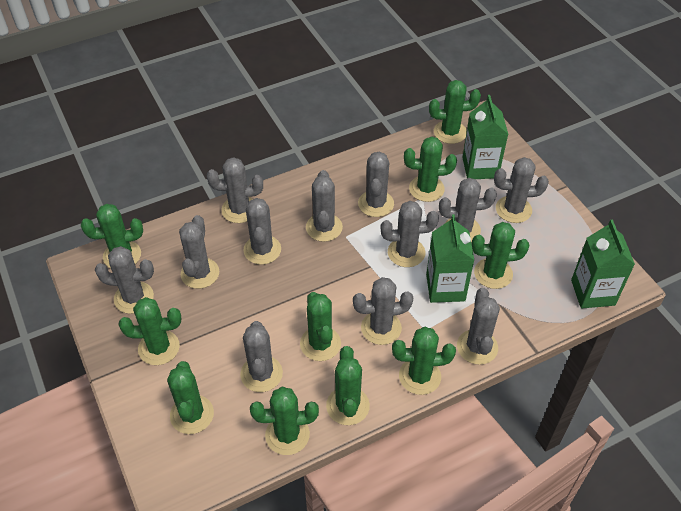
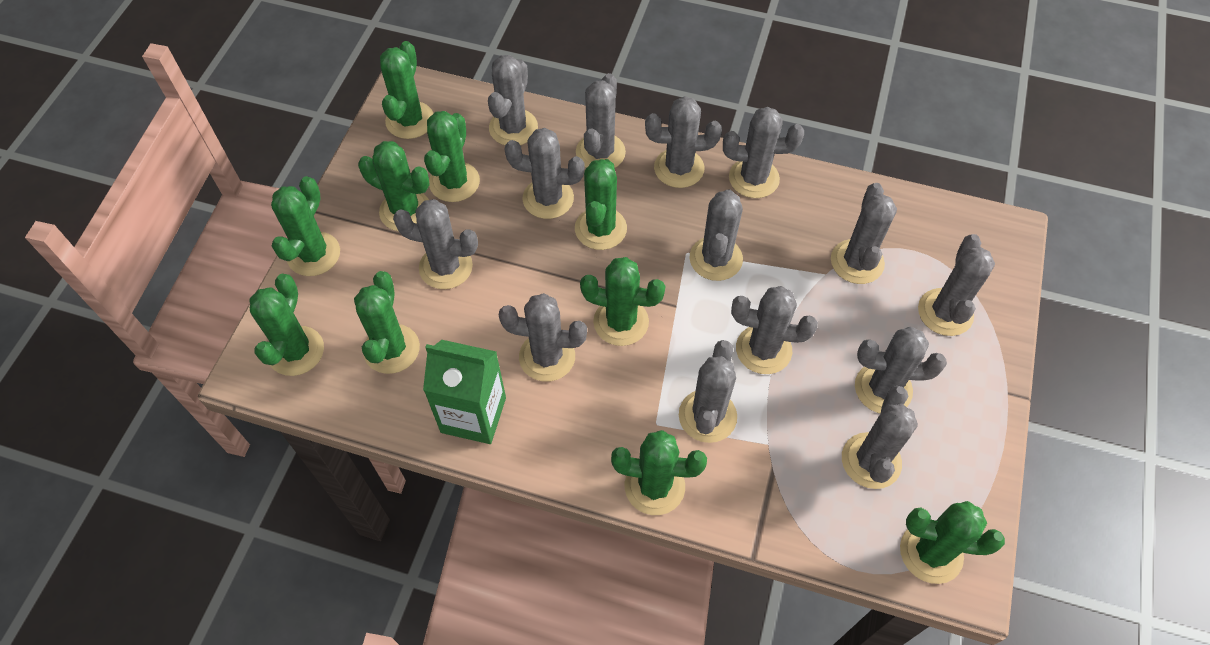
green carton: 3 -> 1
grey cactus: 12 -> 14

